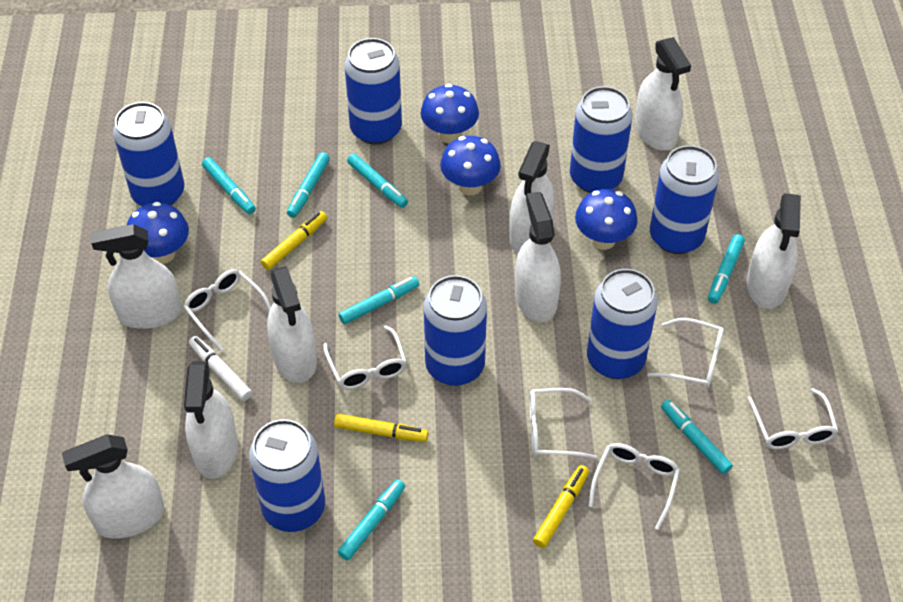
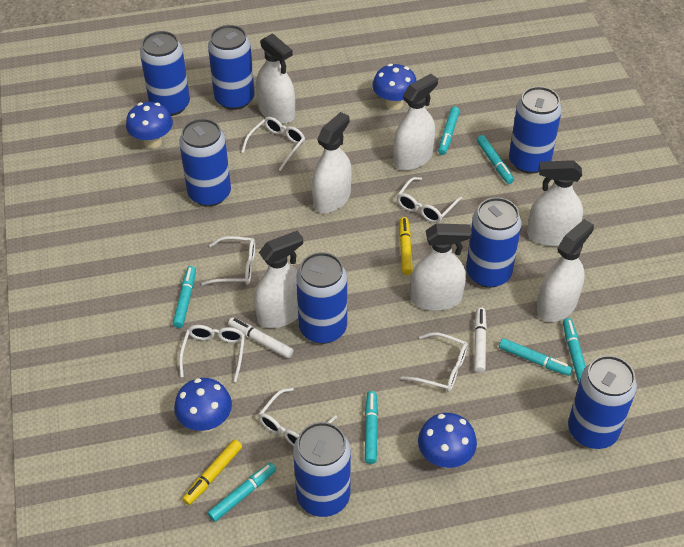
blue can: 7 -> 8
white marker: 1 -> 2
white spray bottle: 8 -> 7
yellow marker: 3 -> 2

